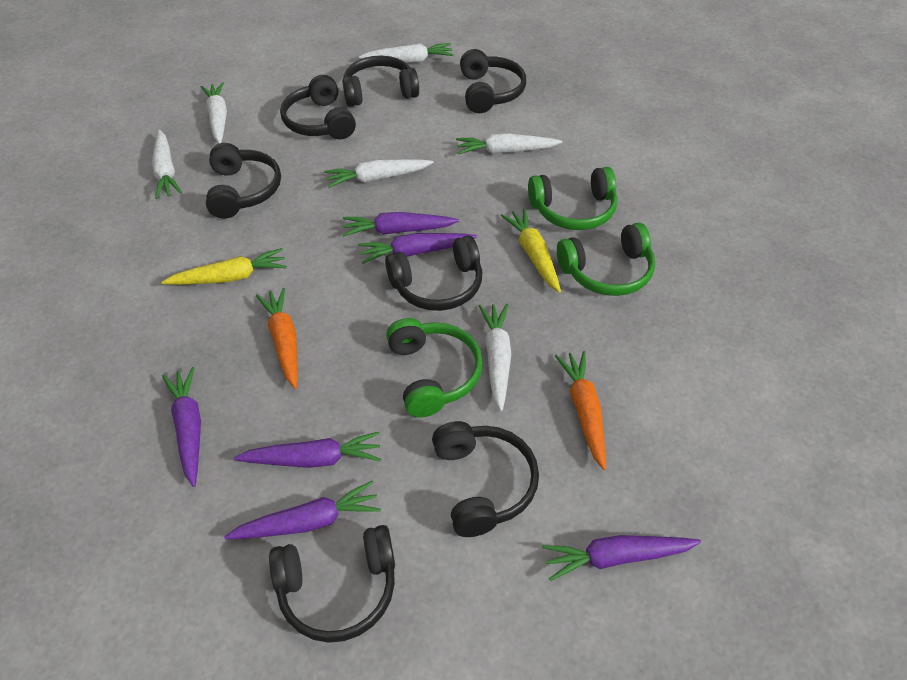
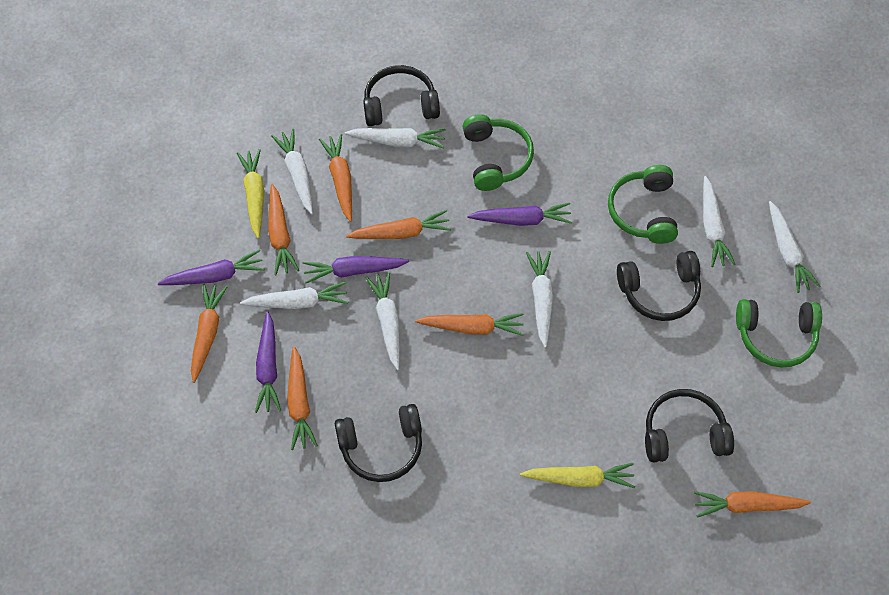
black headphones: 7 -> 4
orange carrot: 2 -> 7
purple carrot: 6 -> 4
white carrot: 6 -> 7

